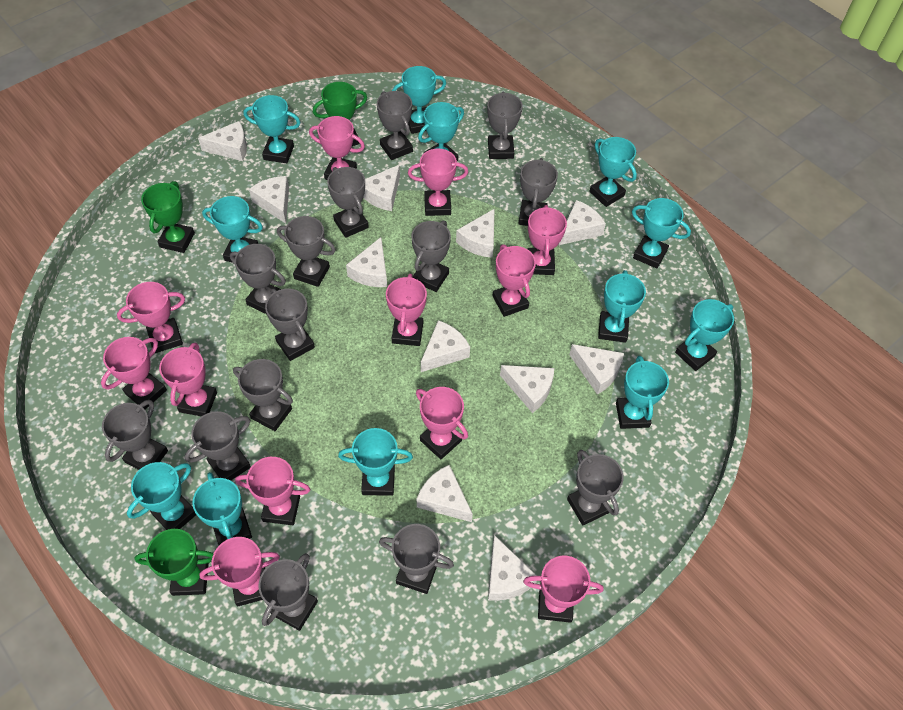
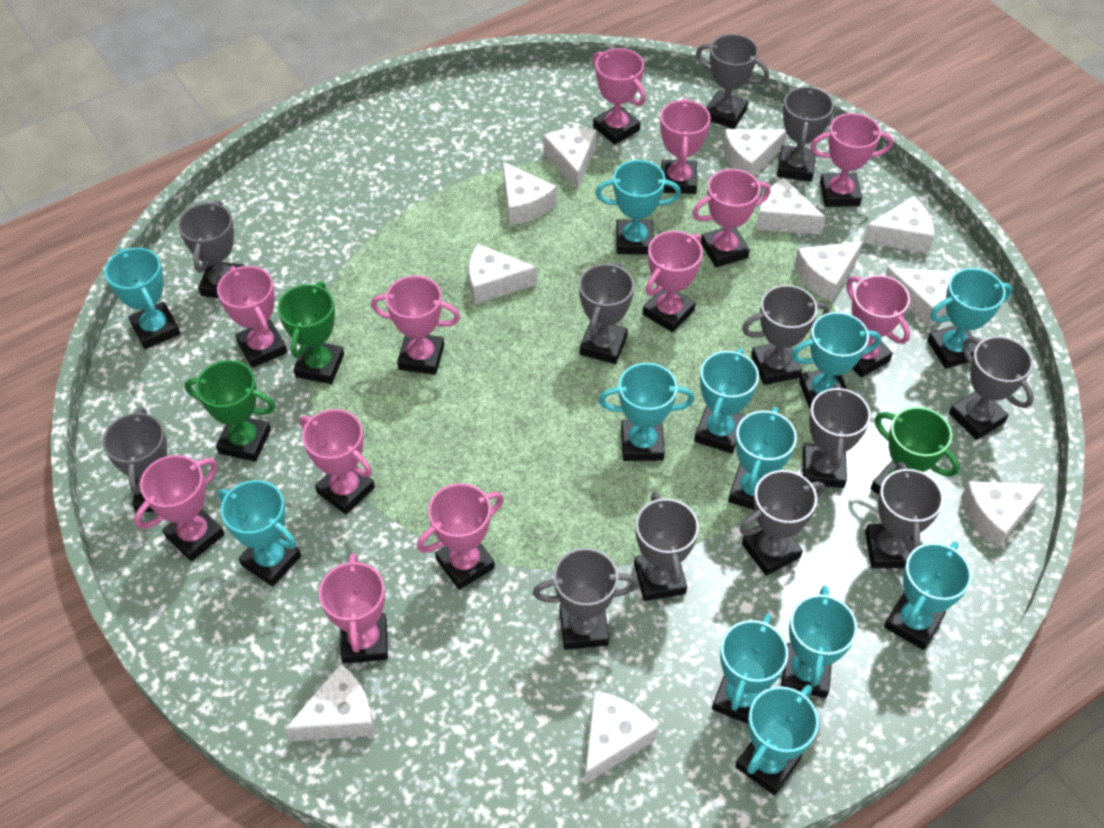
grey trophy: 14 -> 12

